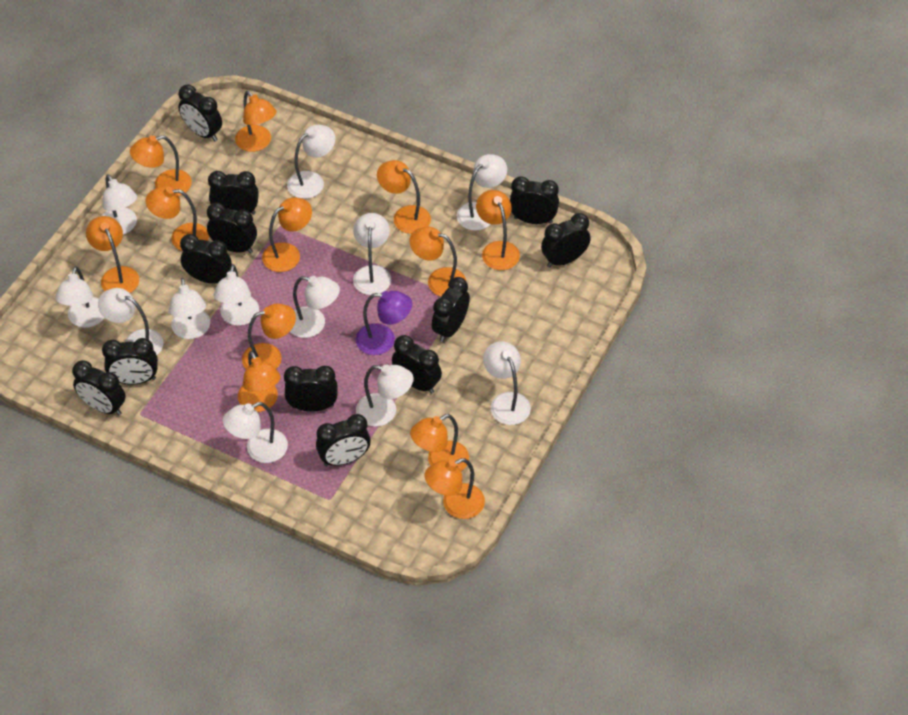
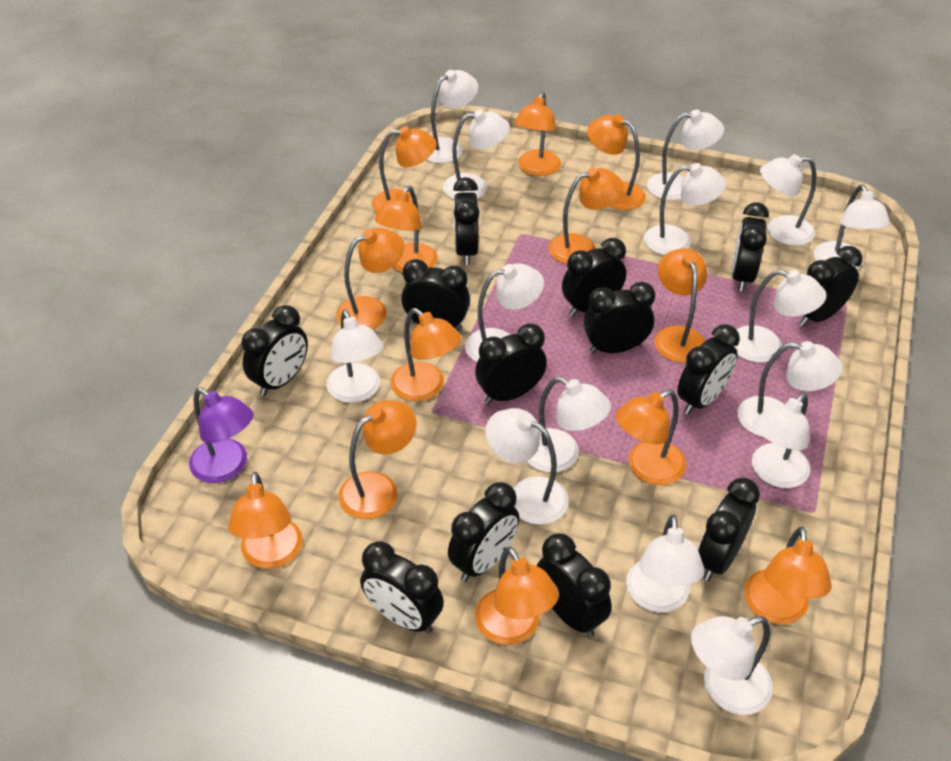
black clock: 12 -> 13
orange lamp: 12 -> 13
white lamp: 12 -> 15

